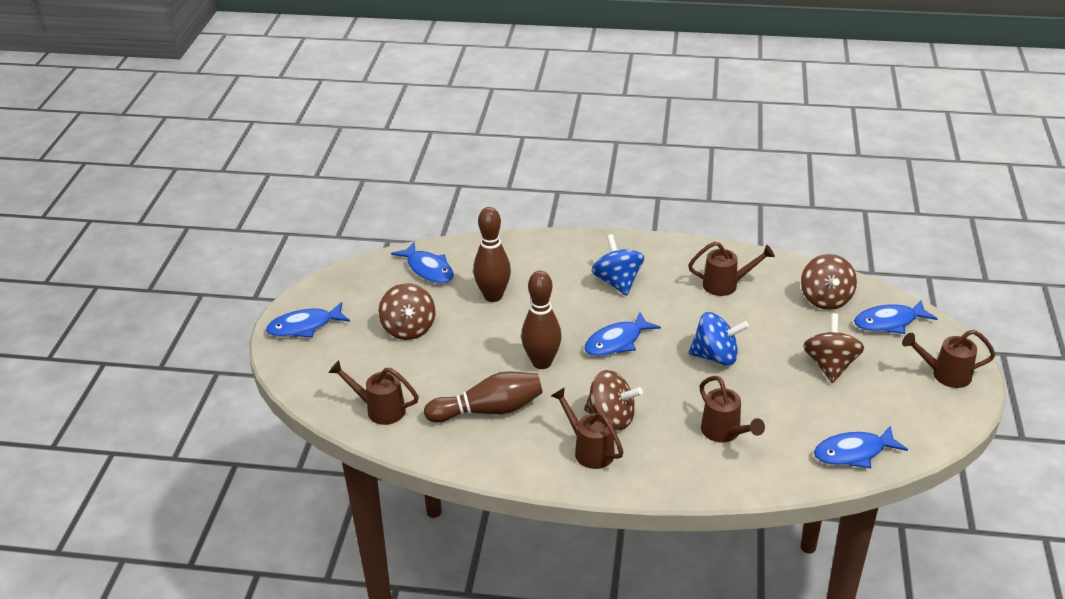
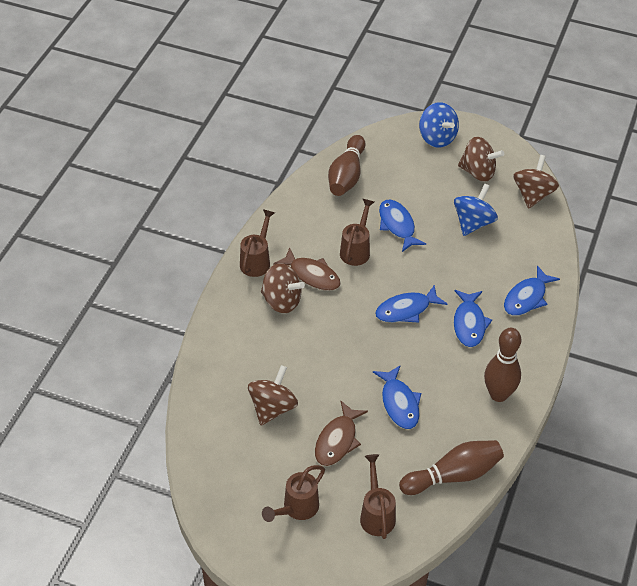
brown fish: 0 -> 2
brown watering can: 5 -> 4

